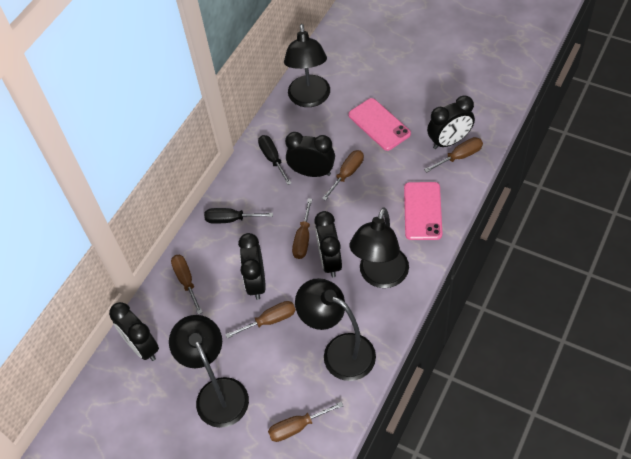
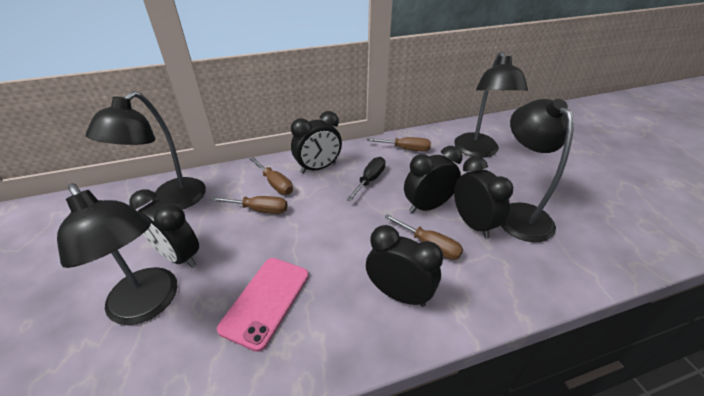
black screwdriver: 2 -> 1
brown screwdriver: 6 -> 4
pink phone: 2 -> 1

